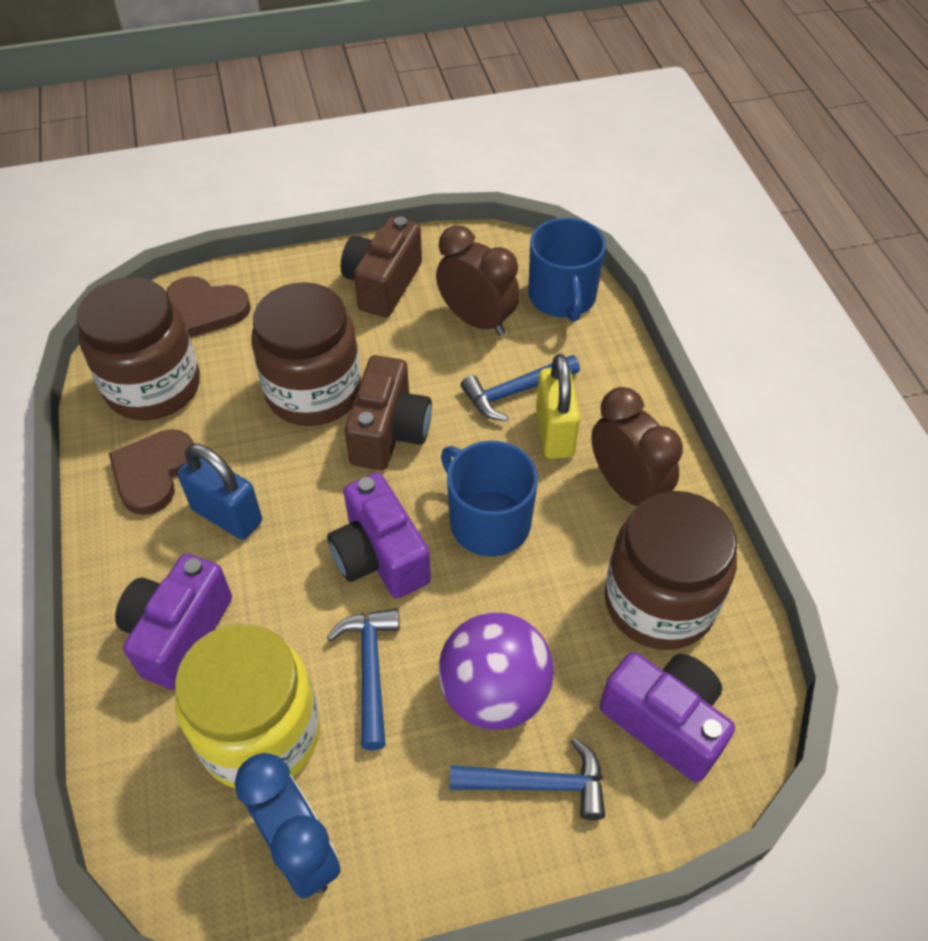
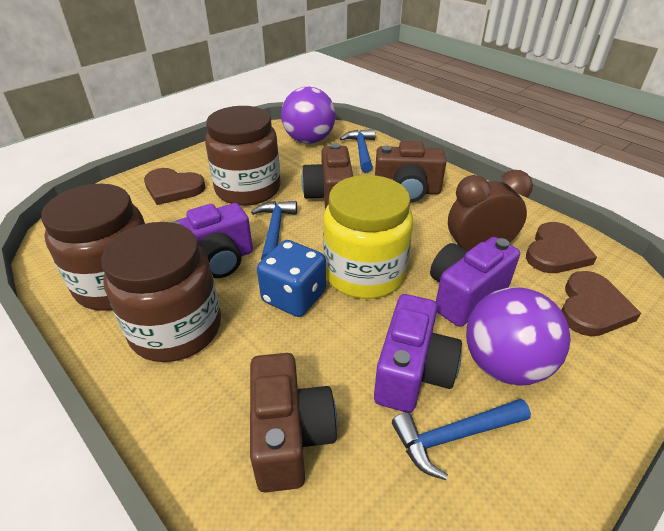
blue clock: 1 -> 0
blue dice: 0 -> 1
blue mug: 2 -> 0
blue padlock: 1 -> 0
brown camera: 2 -> 3
brown clock: 2 -> 1
brown heart: 2 -> 3
purple ball: 1 -> 2
yellow padlock: 1 -> 0

